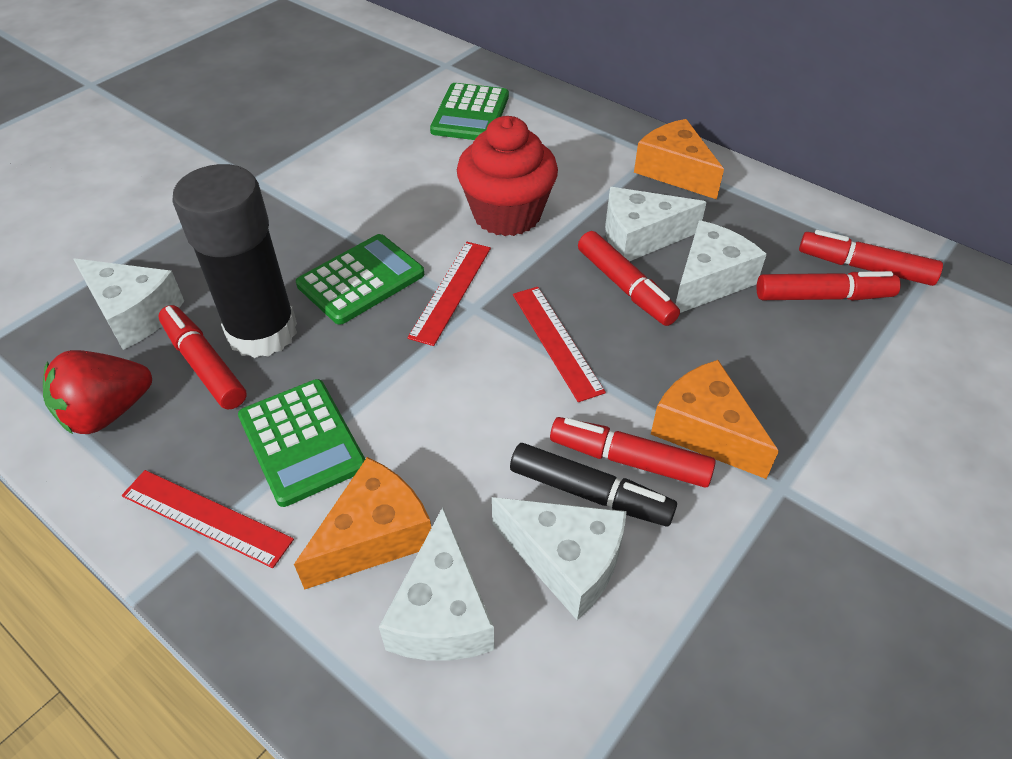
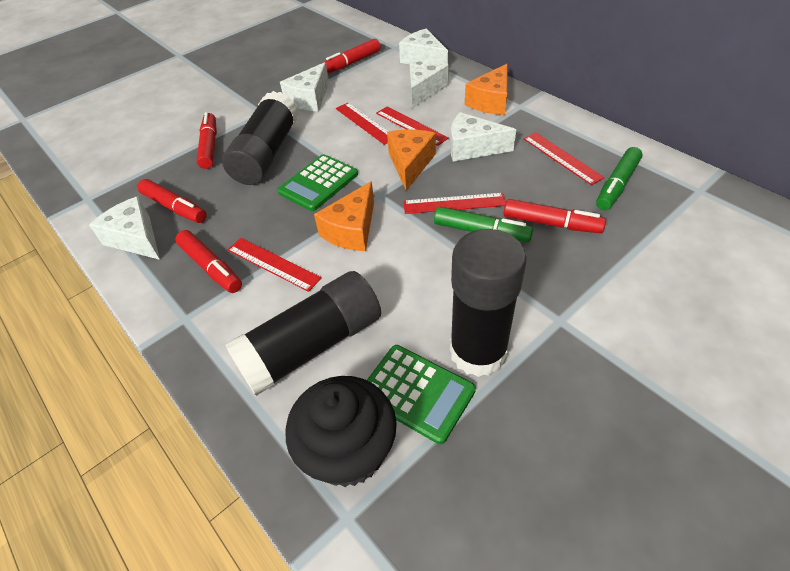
black cupcake: 0 -> 1
black glue stick: 1 -> 3
black marker: 1 -> 0
green calculator: 3 -> 2
green marker: 0 -> 2
red cupcake: 1 -> 0
red ruler: 3 -> 5
red strawberry: 1 -> 0

